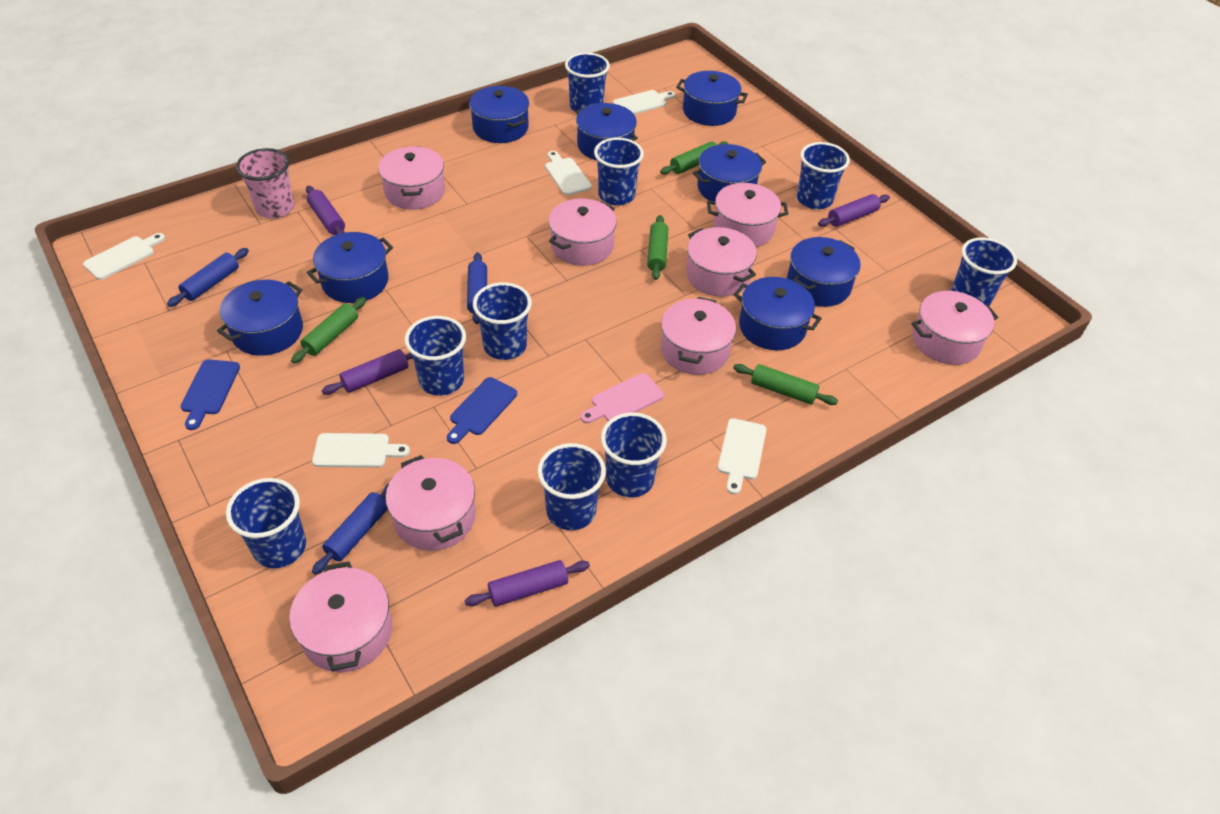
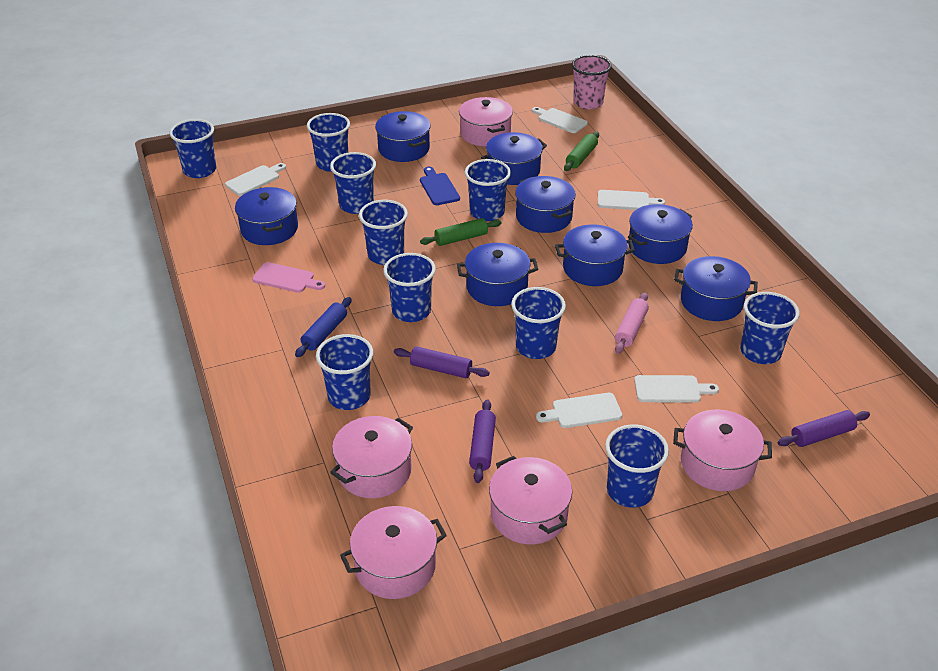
blue cup: 9 -> 10
blue cutting board: 2 -> 1
blue rolling pin: 3 -> 1
green rolling pin: 4 -> 2
pink pot: 8 -> 5
pink rolling pin: 0 -> 1
purple rolling pin: 4 -> 3

